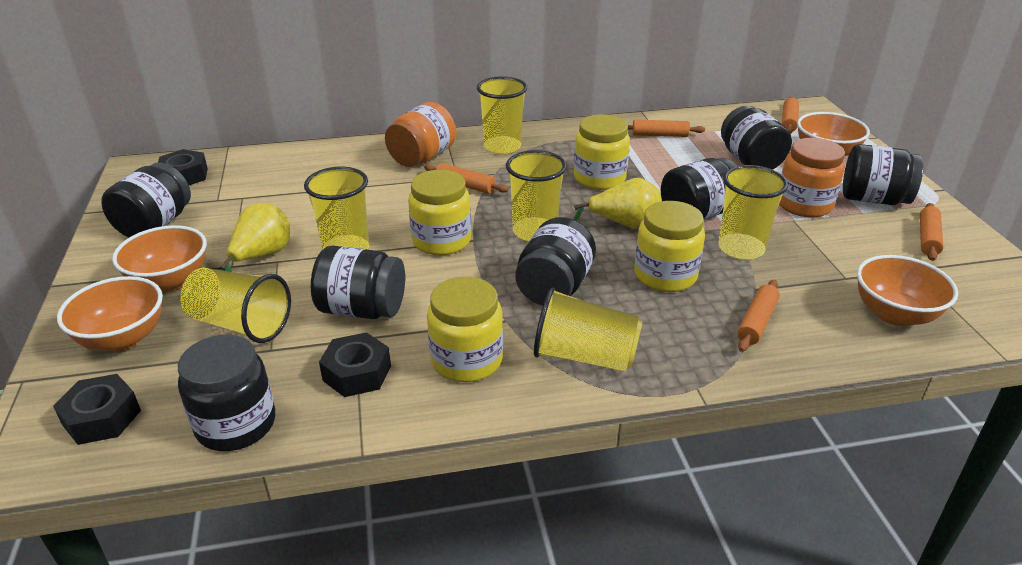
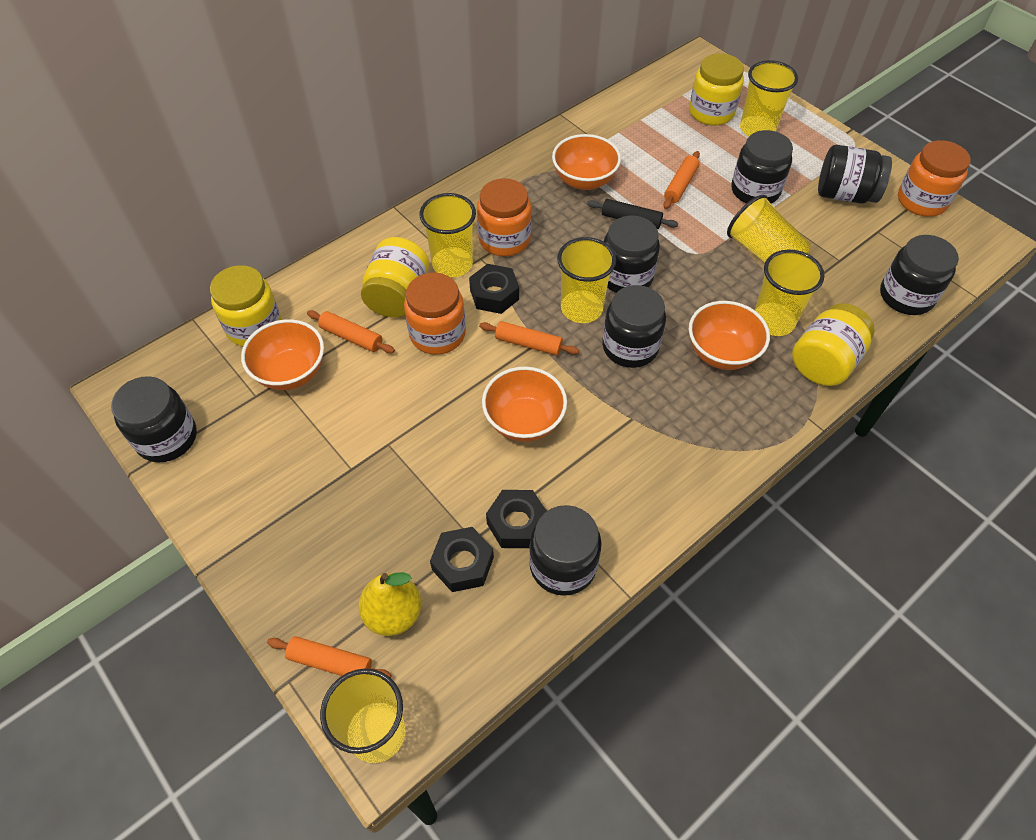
black rolling pin: 0 -> 1
orange jar: 2 -> 3
orange rolling pin: 5 -> 4
yellow pear: 2 -> 1

